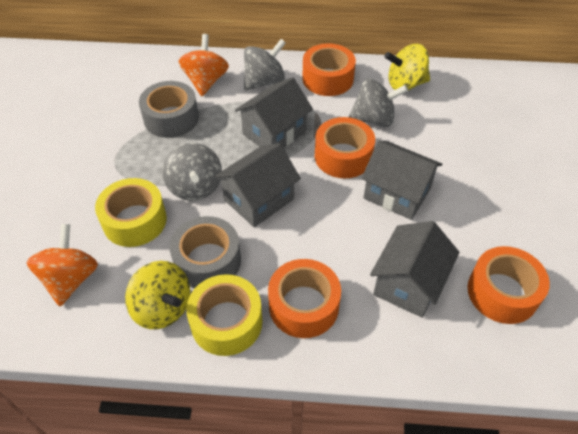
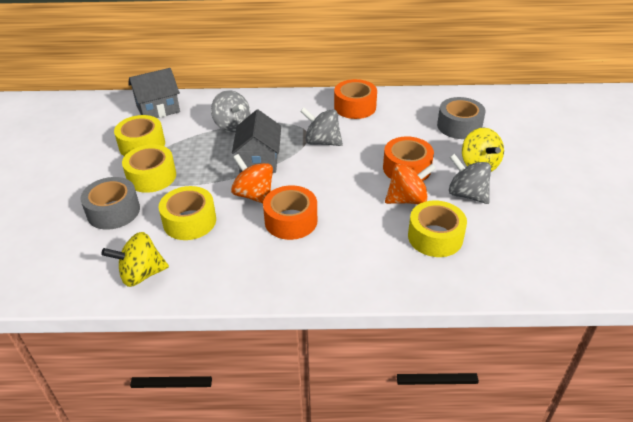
grey house: 4 -> 2
orange tape: 4 -> 3
yellow tape: 2 -> 4

